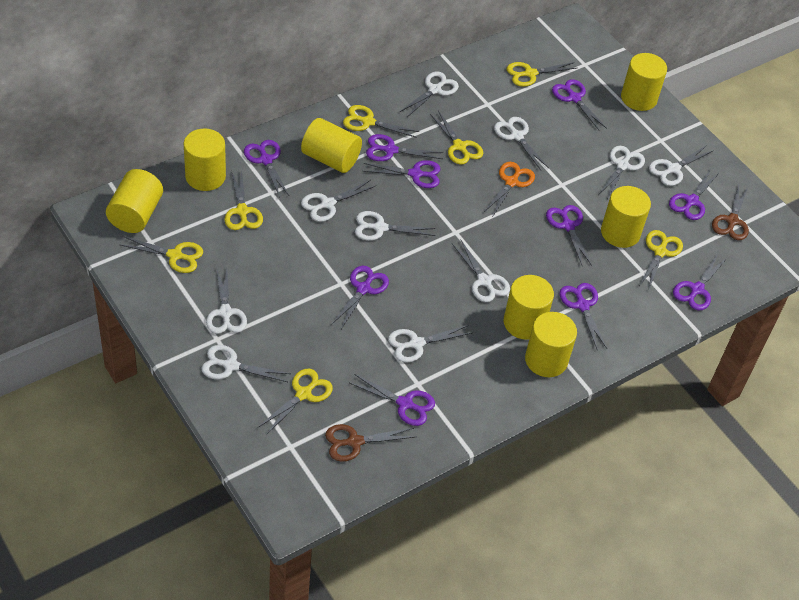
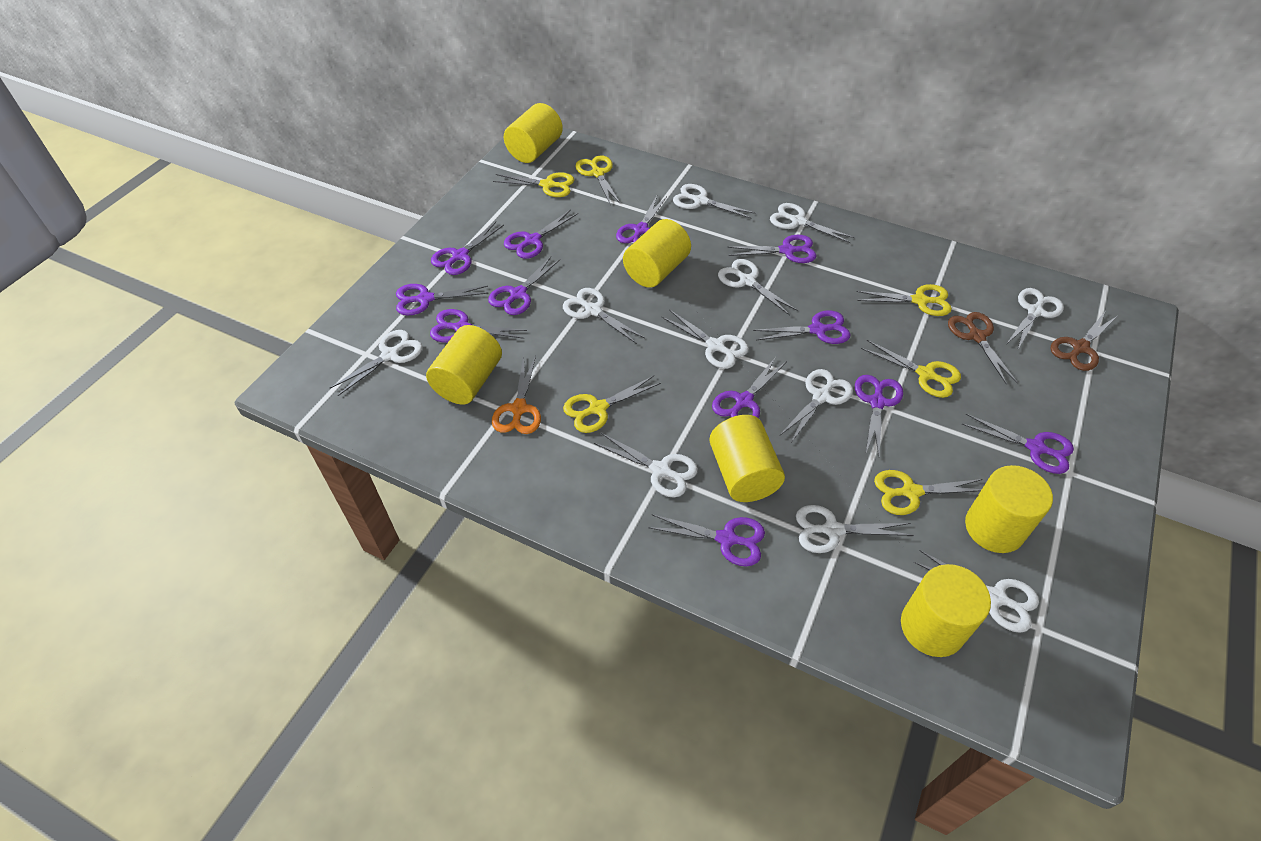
purple scissors: 10 -> 12
white scissors: 10 -> 11
yellow cylinder: 7 -> 6
yellow scissors: 7 -> 6

